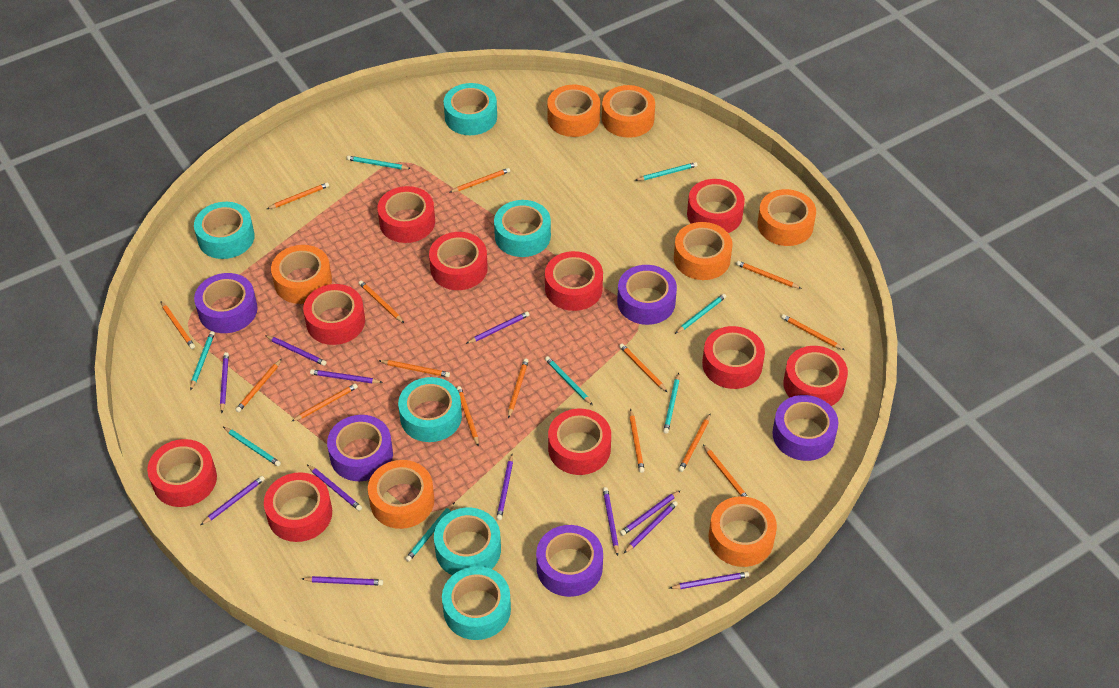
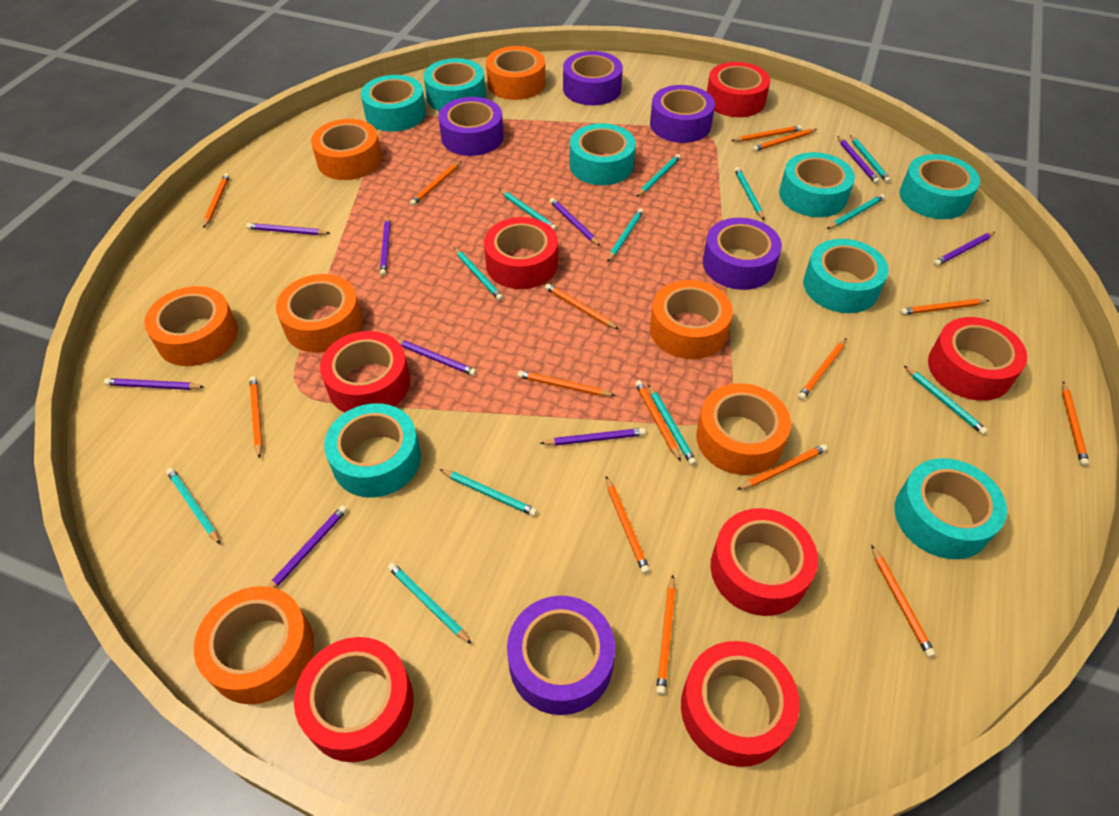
purple pencil: 12 -> 9
red tape: 10 -> 7
turquoise pencil: 8 -> 12
turquoise tape: 6 -> 8

